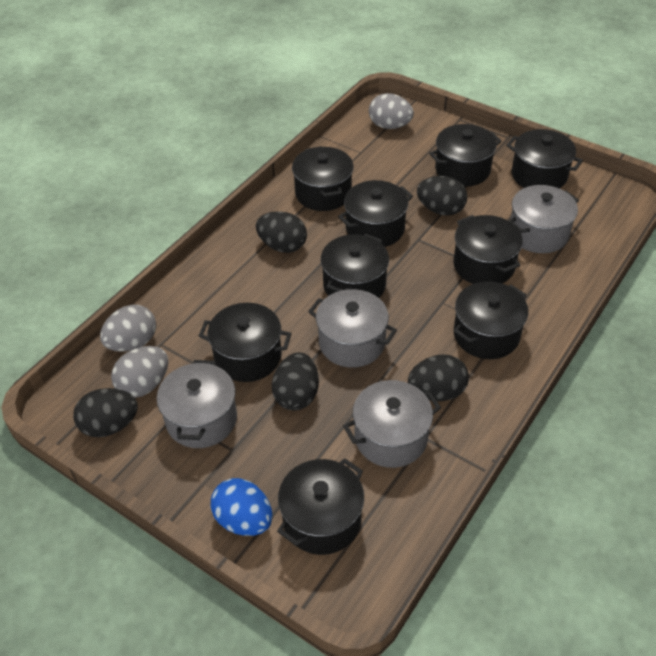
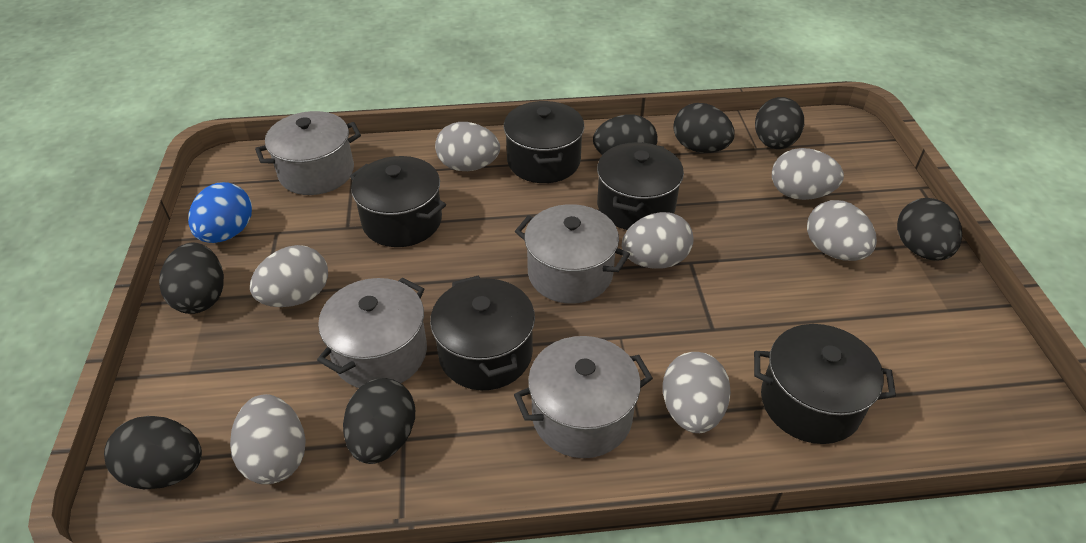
black egg: 5 -> 7
black pot: 9 -> 5
grey egg: 3 -> 7

